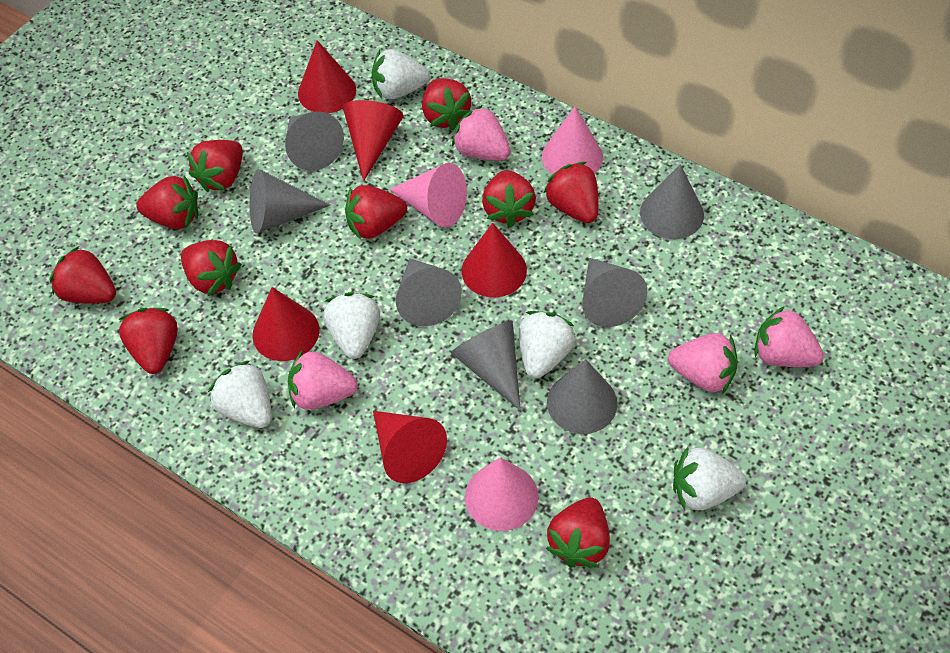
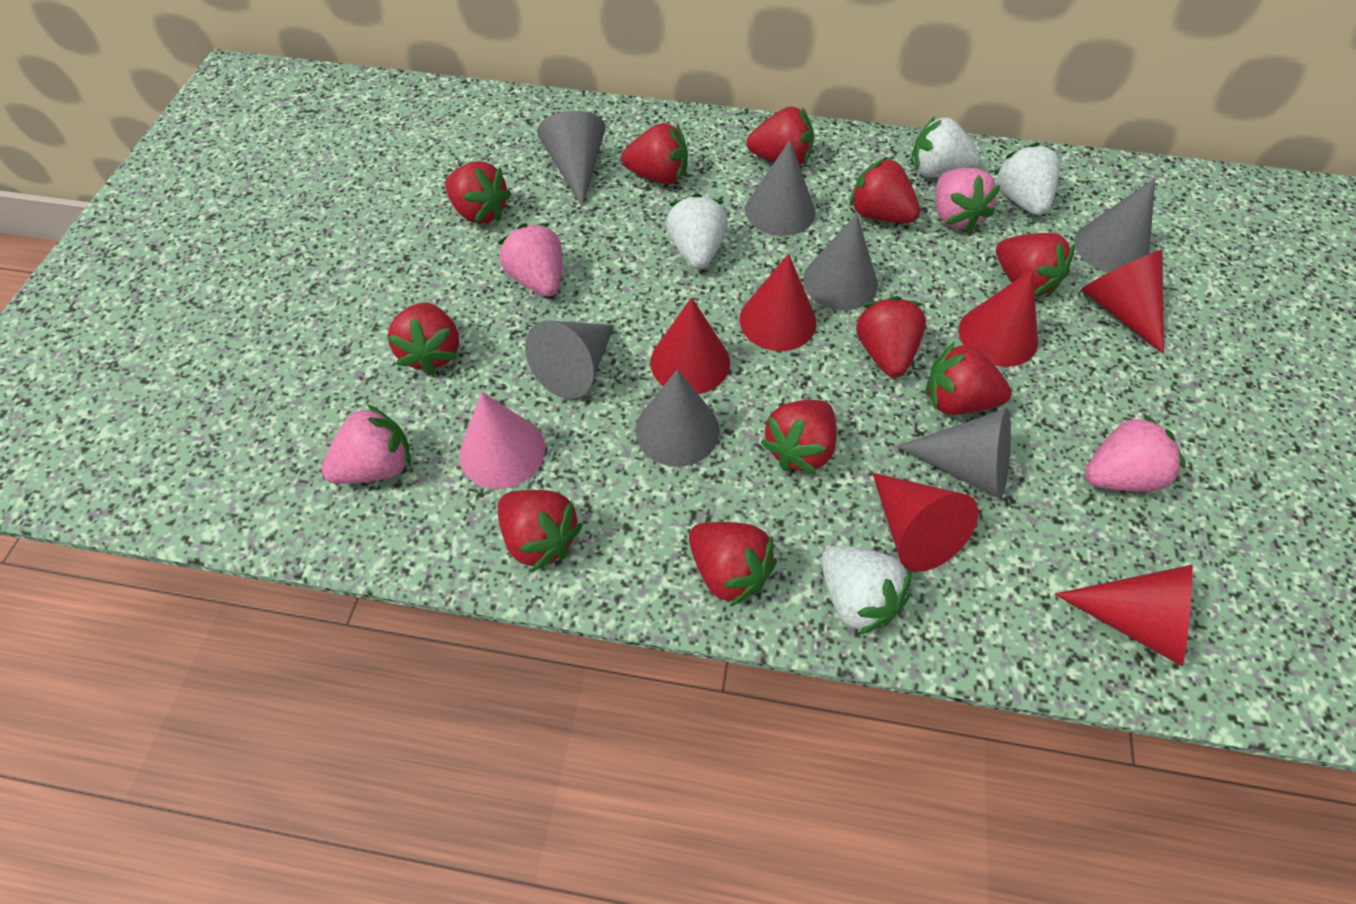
pink cone: 3 -> 1
red cone: 5 -> 6
red strawberry: 10 -> 11
white strawberry: 5 -> 4

